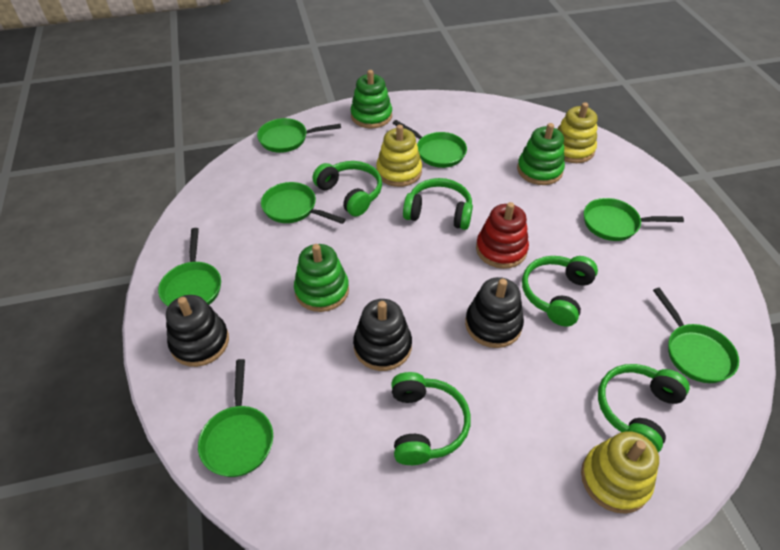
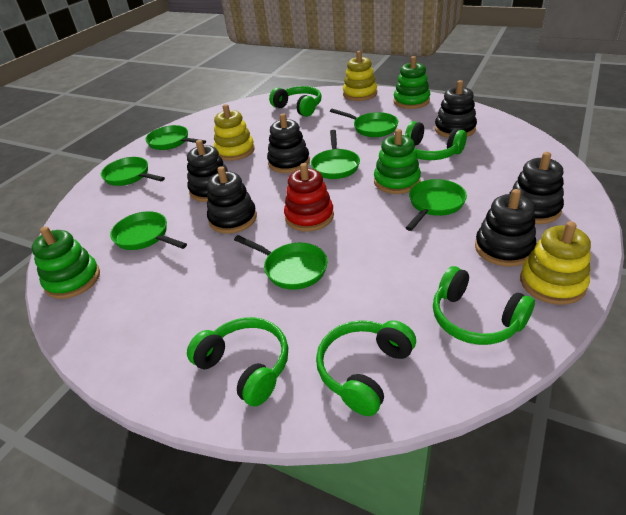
black stacking toy: 3 -> 6

